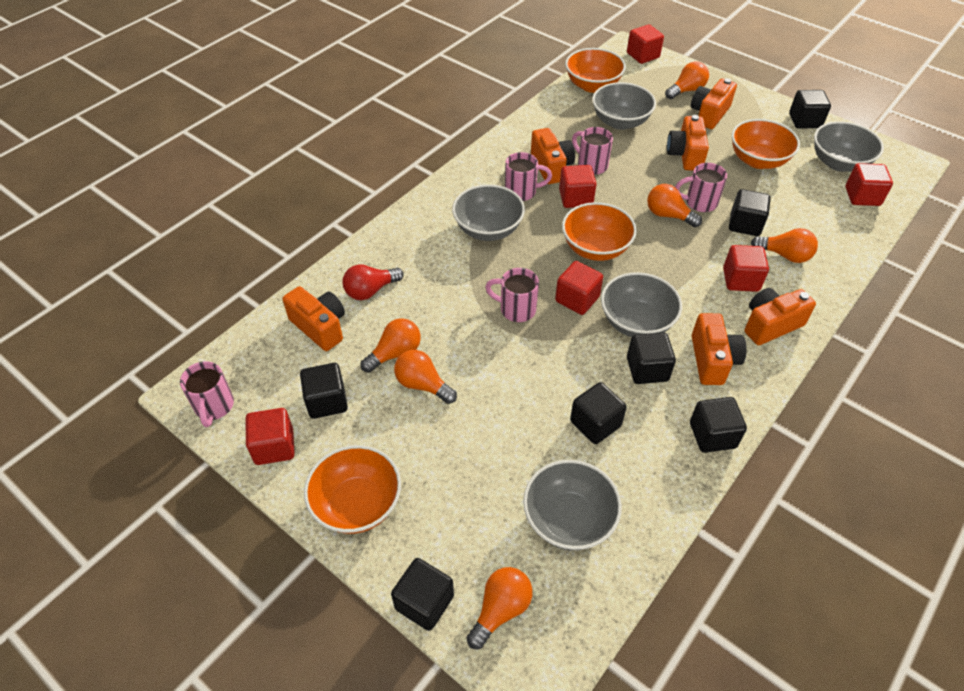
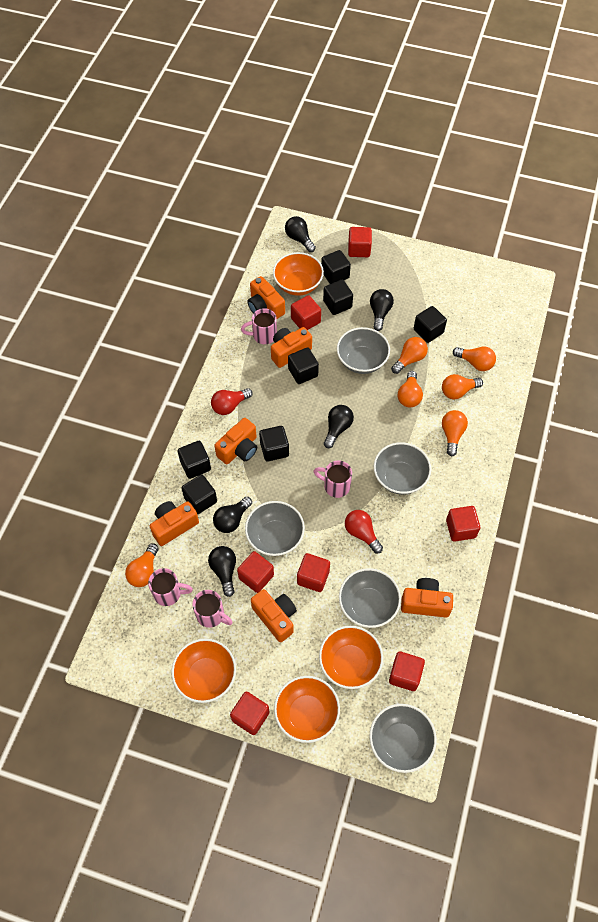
black light bulb: 0 -> 5
pink mug: 5 -> 4
red cube: 6 -> 7
red light bulb: 1 -> 2

